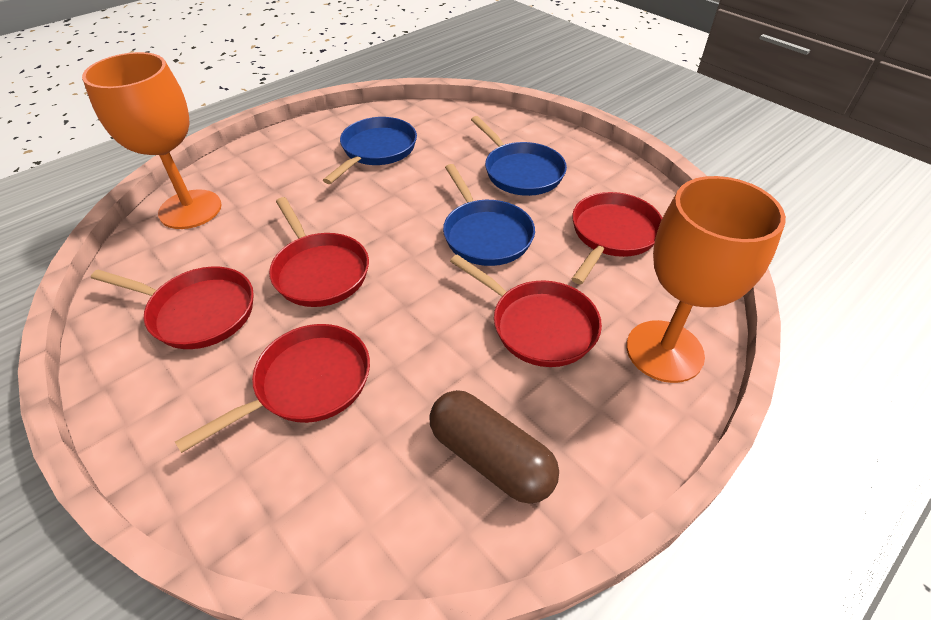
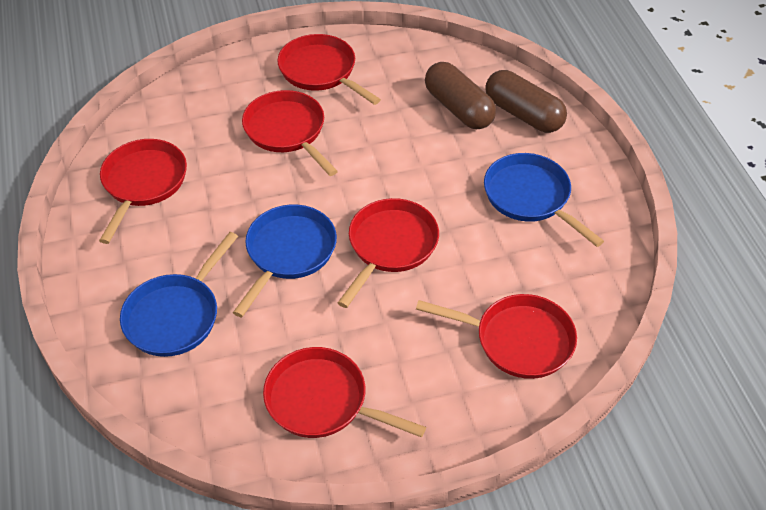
brown capsule: 1 -> 2
orange goblet: 2 -> 0
red pan: 5 -> 6

